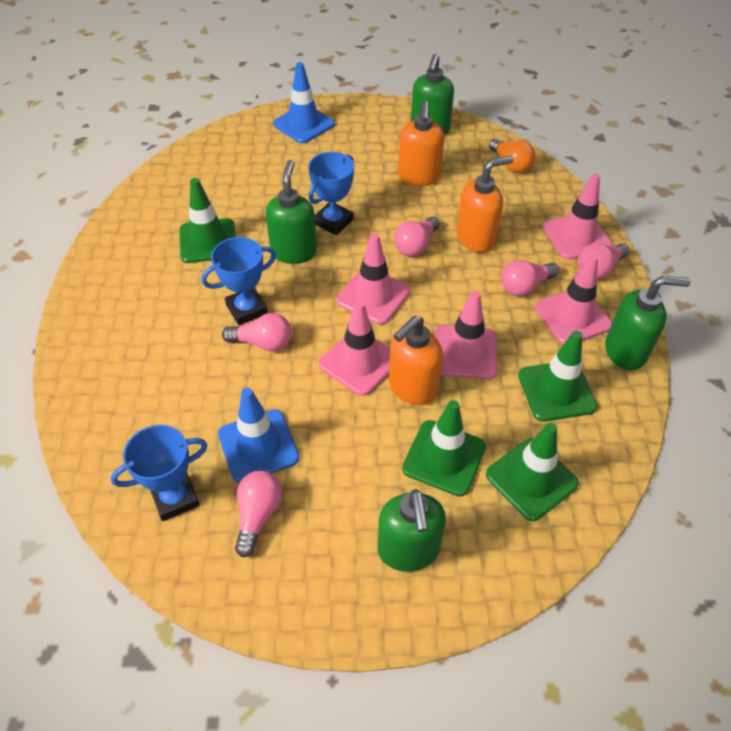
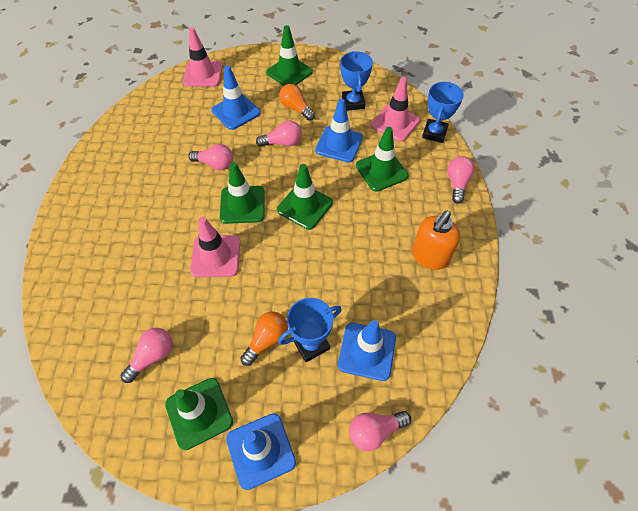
blue traffic cone: 2 -> 4
green soap dispenser: 4 -> 0
green traffic cone: 4 -> 5
orange light bulb: 1 -> 2
orange soap dispenser: 3 -> 1
pink traffic cone: 5 -> 3

